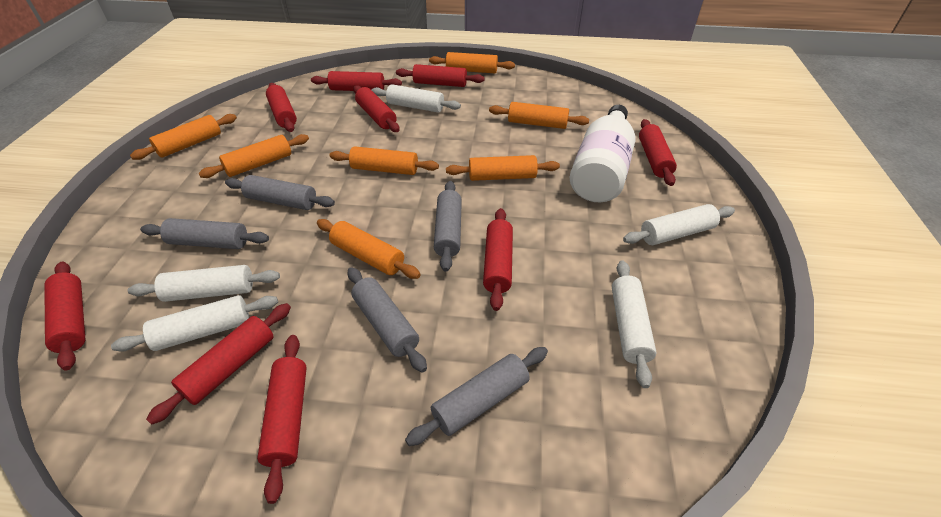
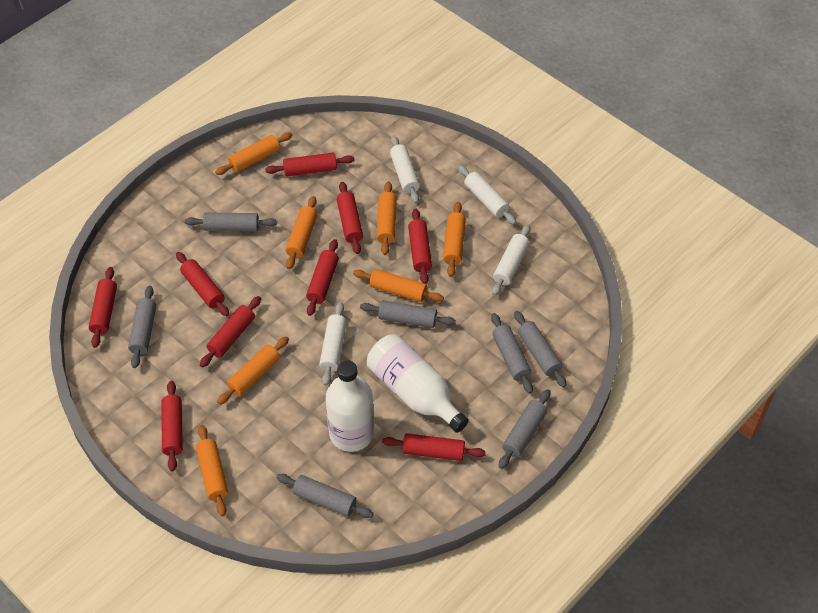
grey rolling pin: 5 -> 7
white bottle: 1 -> 2
white rolling pin: 5 -> 4

